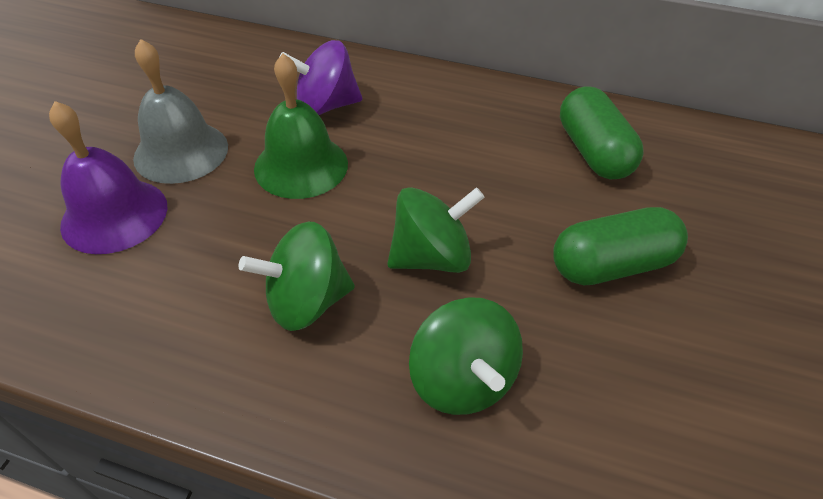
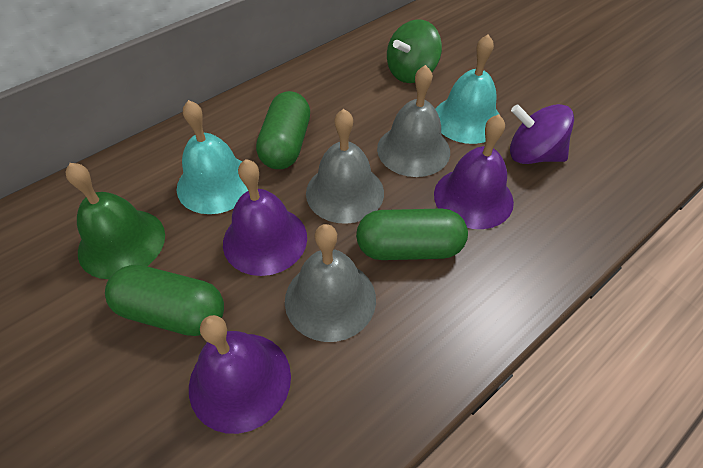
green capsule: 2 -> 3
green spinning top: 3 -> 1
grey bell: 1 -> 3
purple bell: 1 -> 3
turquoise bell: 0 -> 2

